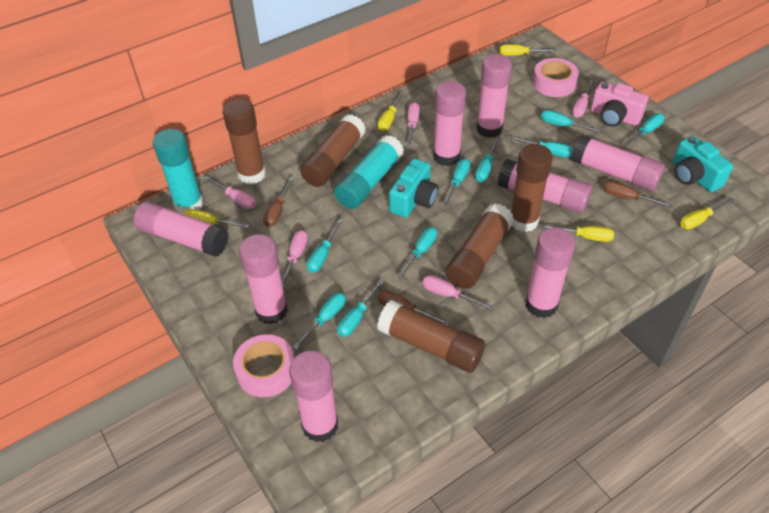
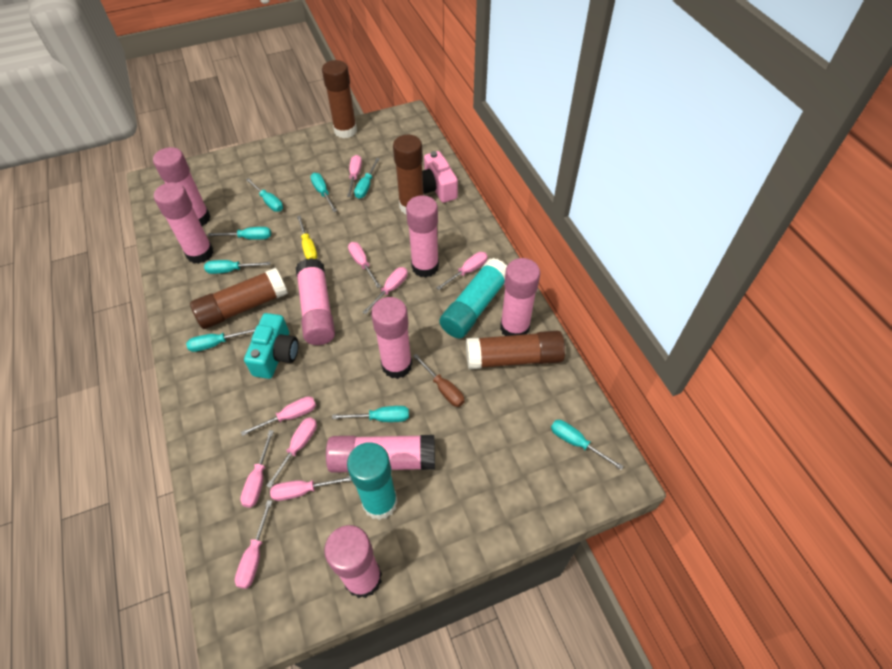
brown glue stick: 5 -> 4
brown screwdriver: 3 -> 1
pink screwdriver: 5 -> 9
pink tape: 2 -> 0
turquoise camera: 2 -> 1
turquoise screwdriver: 9 -> 8
yellow screwdriver: 5 -> 1

